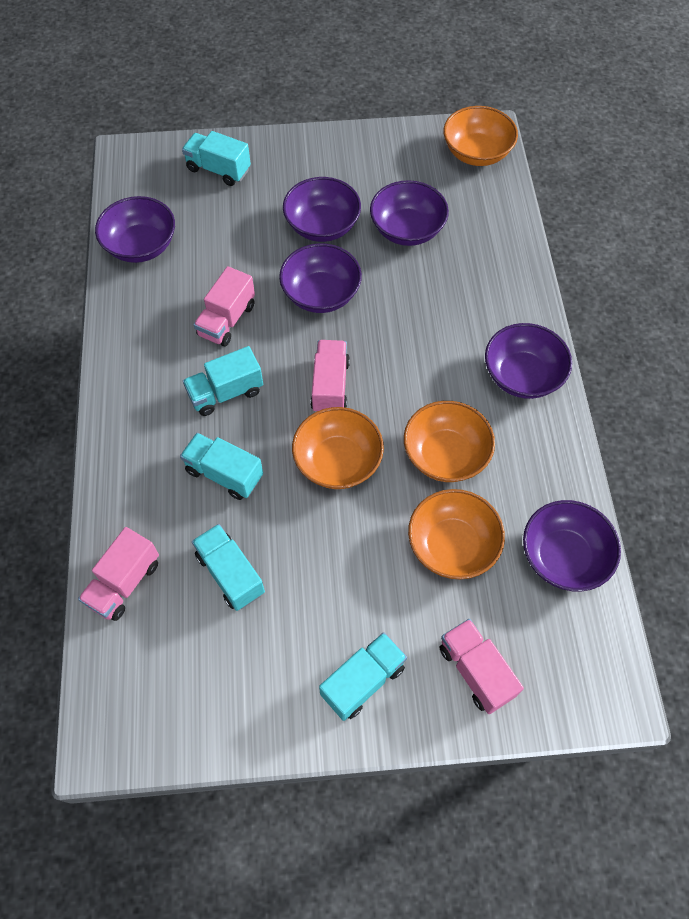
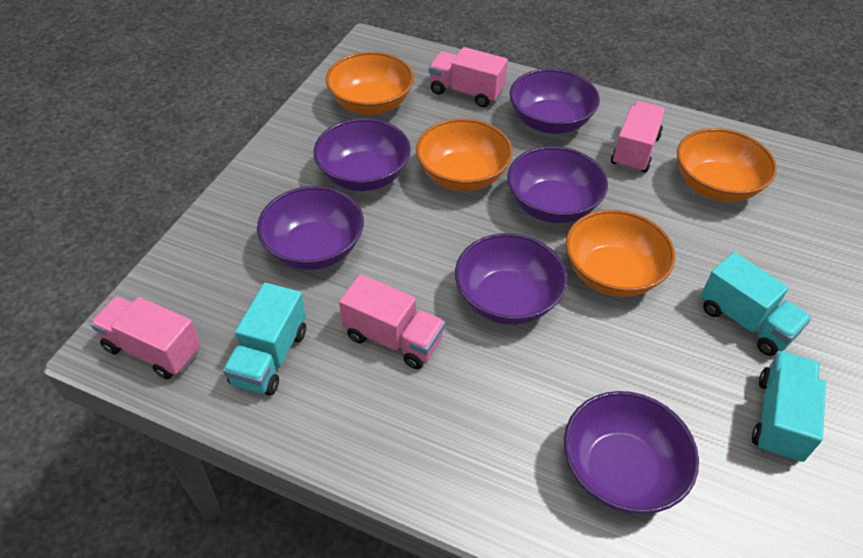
turquoise truck: 5 -> 3

